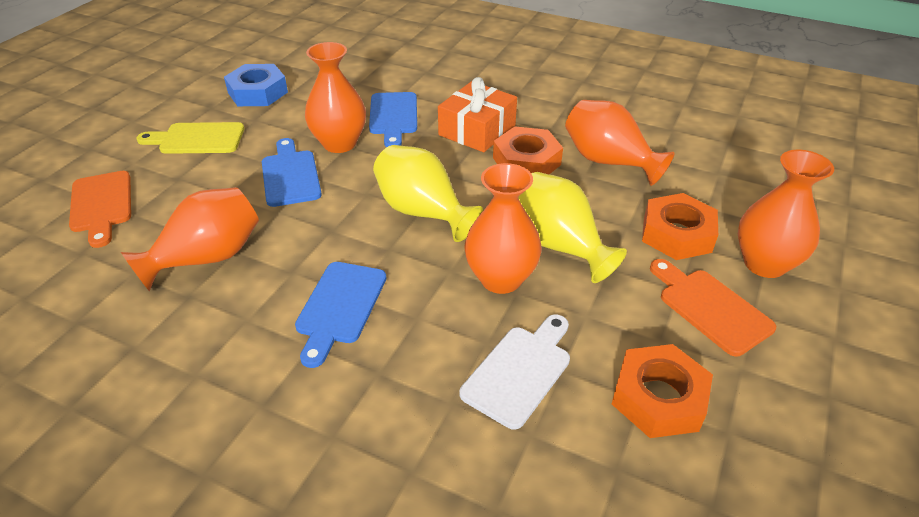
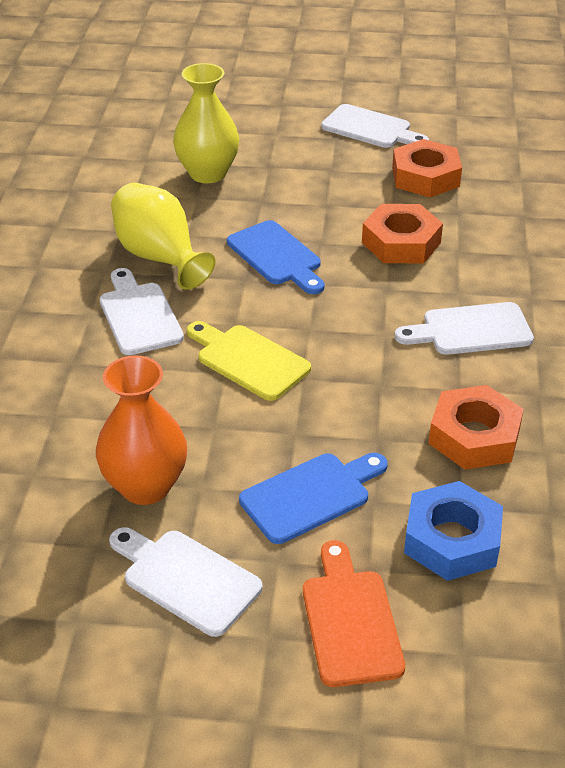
blue cutting board: 3 -> 2
orange cutting board: 2 -> 1
orange gift: 1 -> 0
orange vase: 5 -> 1
white cutting board: 1 -> 4

